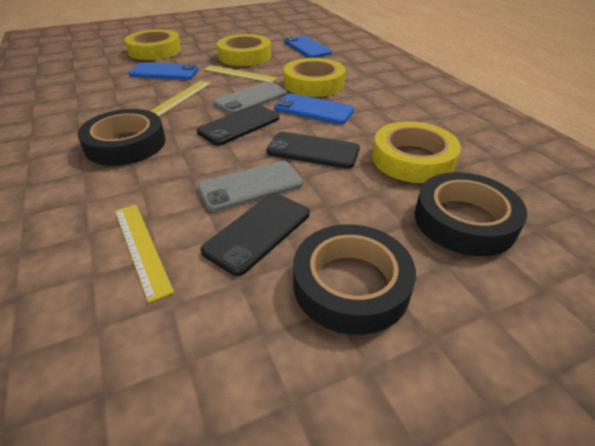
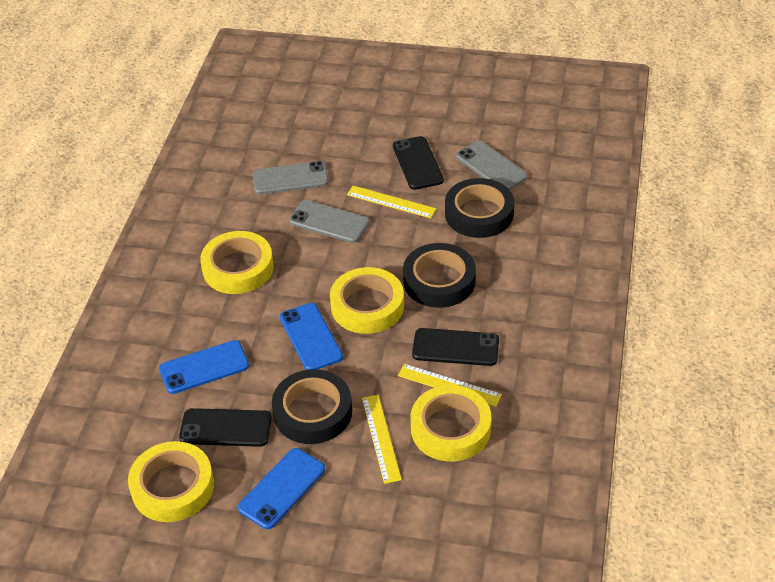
grey phone: 2 -> 3

